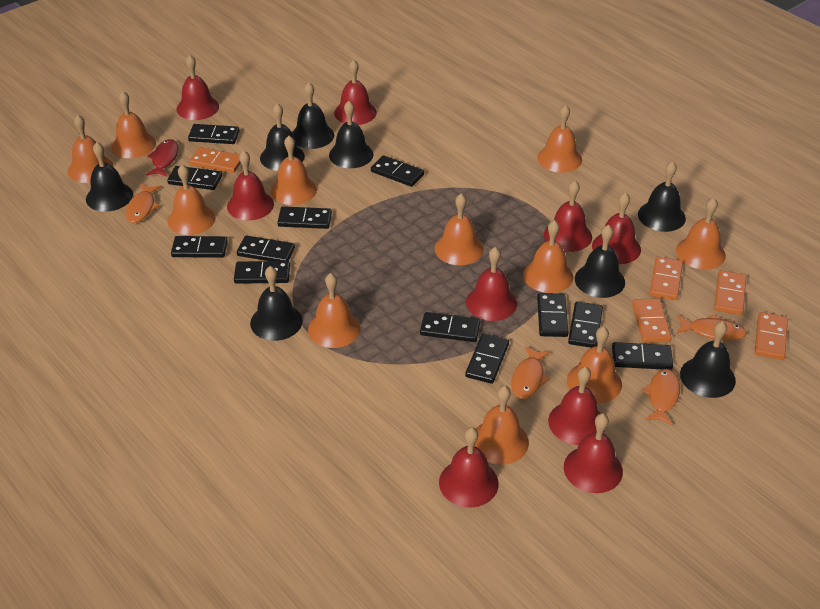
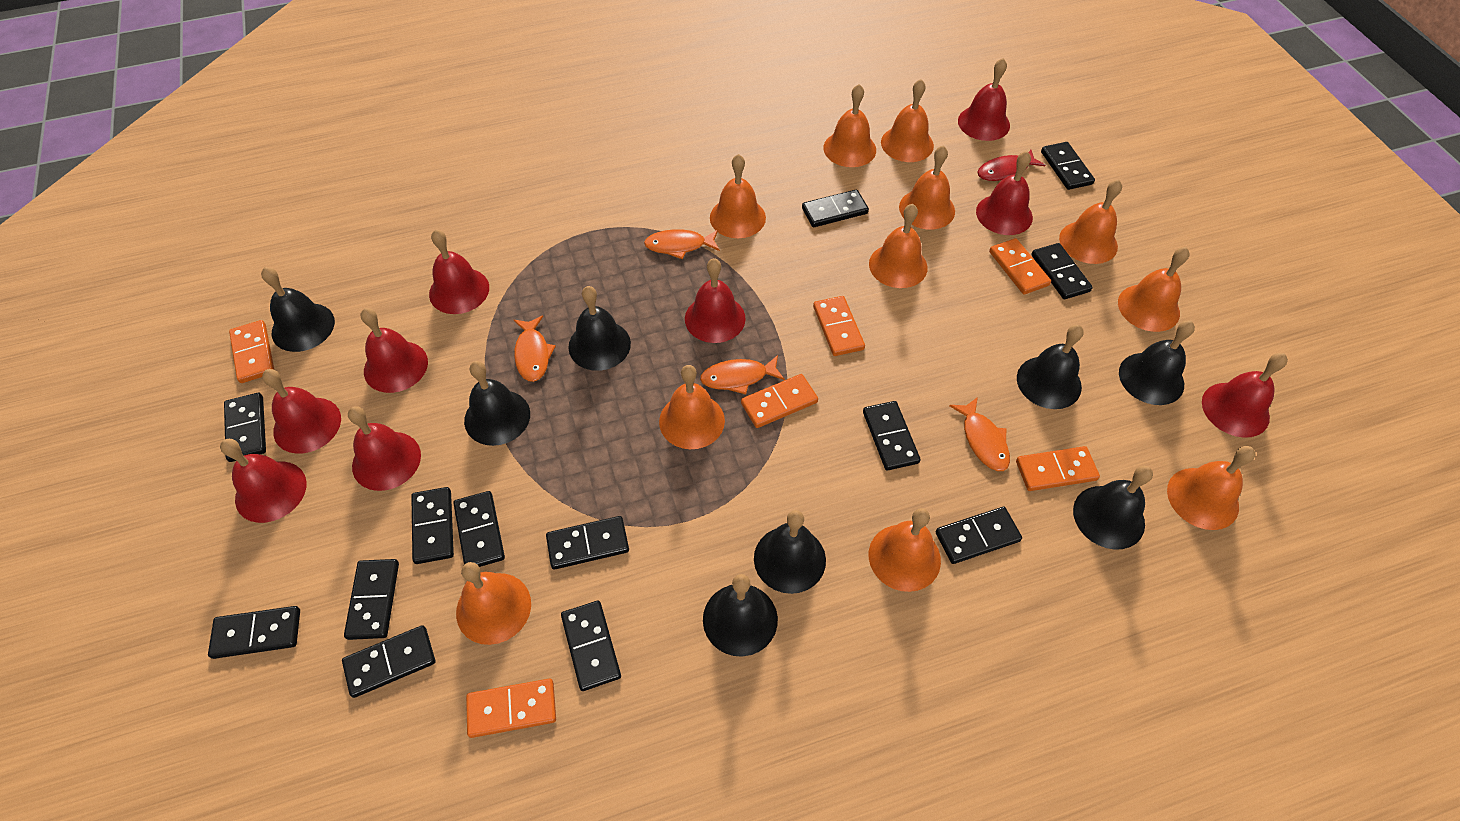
black domino: 12 -> 13
orange domino: 5 -> 6

